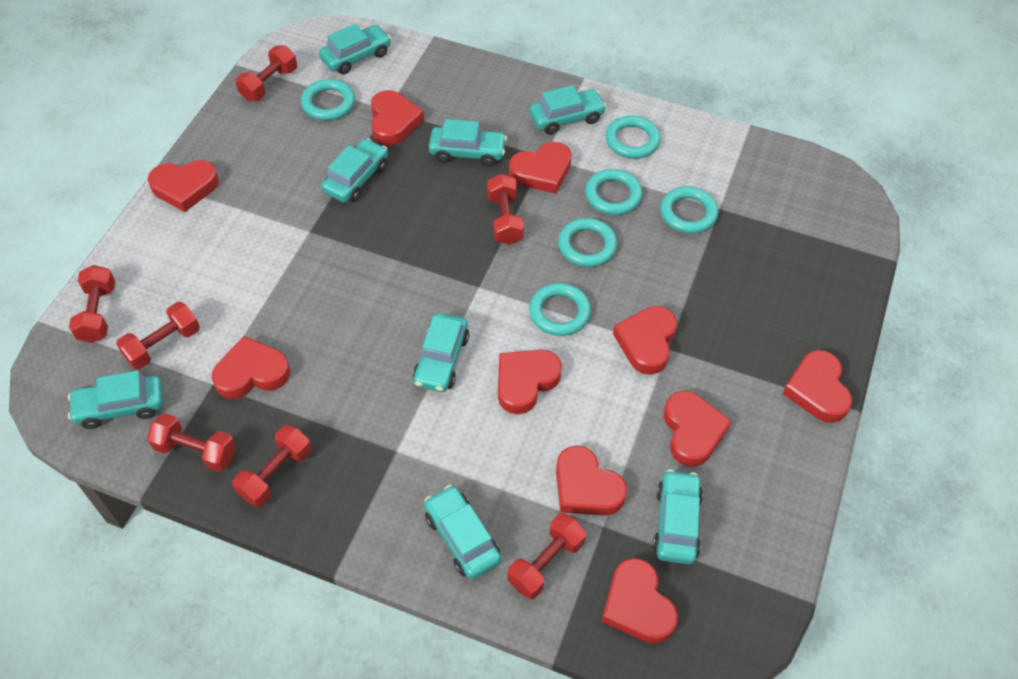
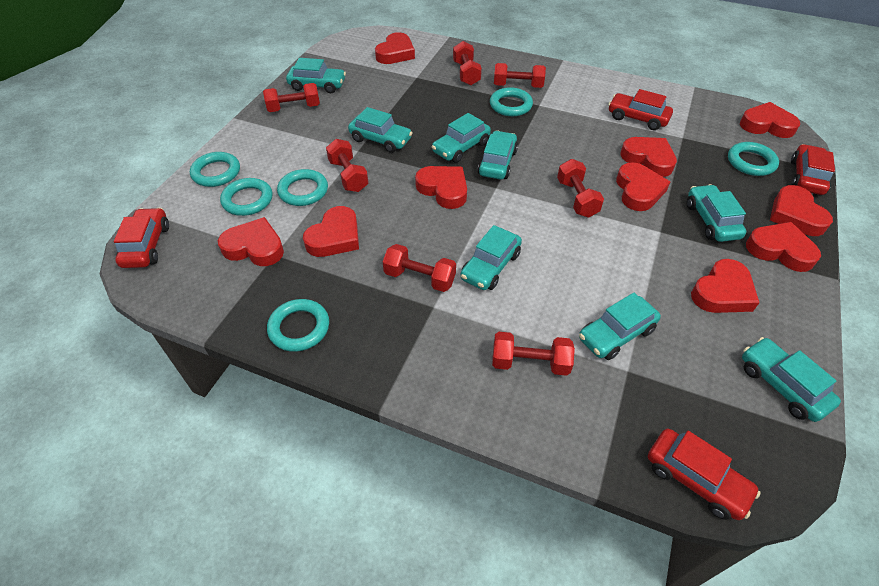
red car: 0 -> 4

